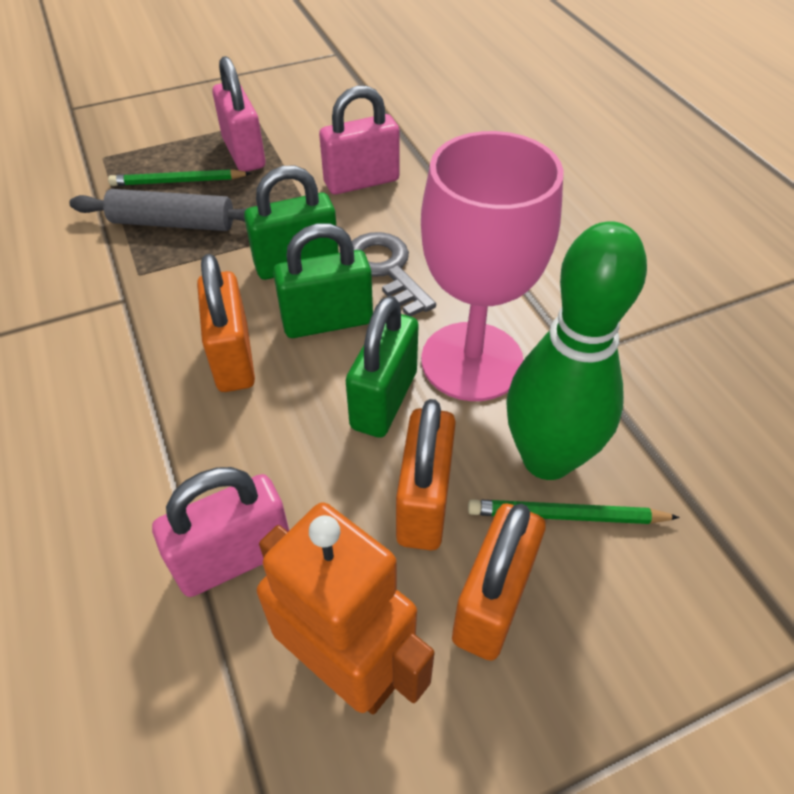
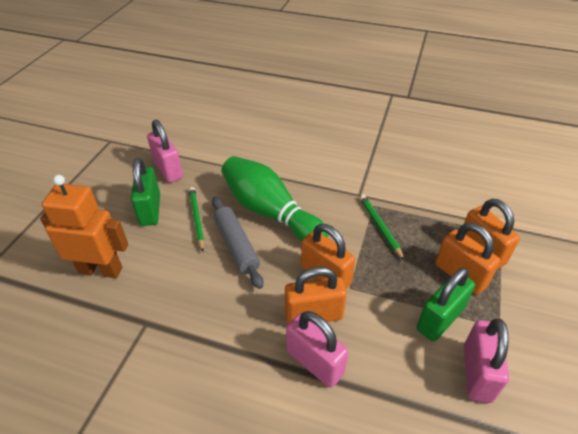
green padlock: 3 -> 2
grey key: 1 -> 0
orange padlock: 3 -> 4
pink goblet: 1 -> 0

